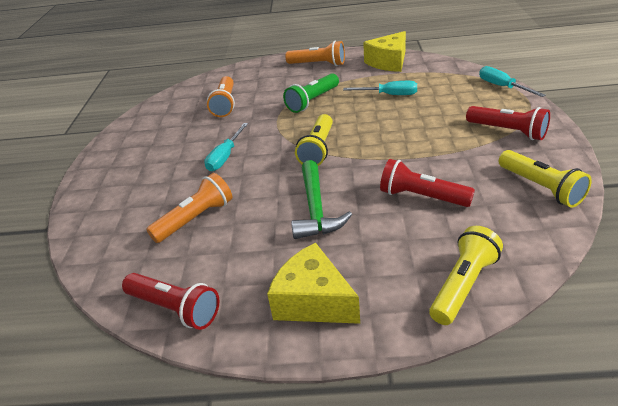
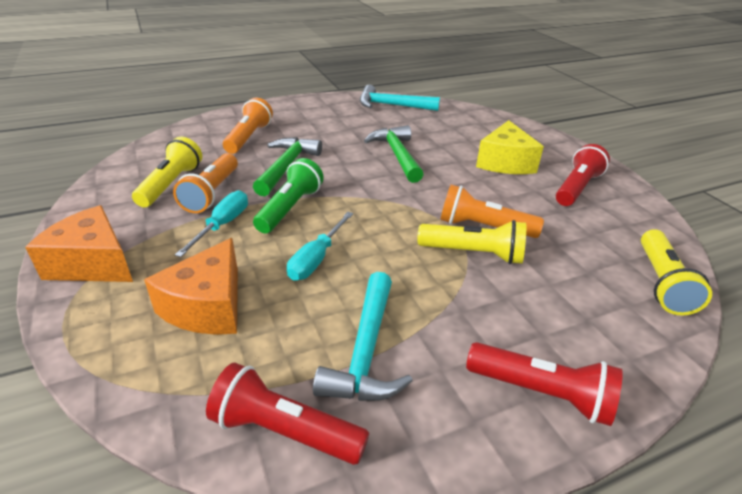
green hammer: 1 -> 2
orange cheese: 0 -> 2
turquoise hammer: 0 -> 2
turquoise screwdriver: 3 -> 2
yellow cheese: 2 -> 1

